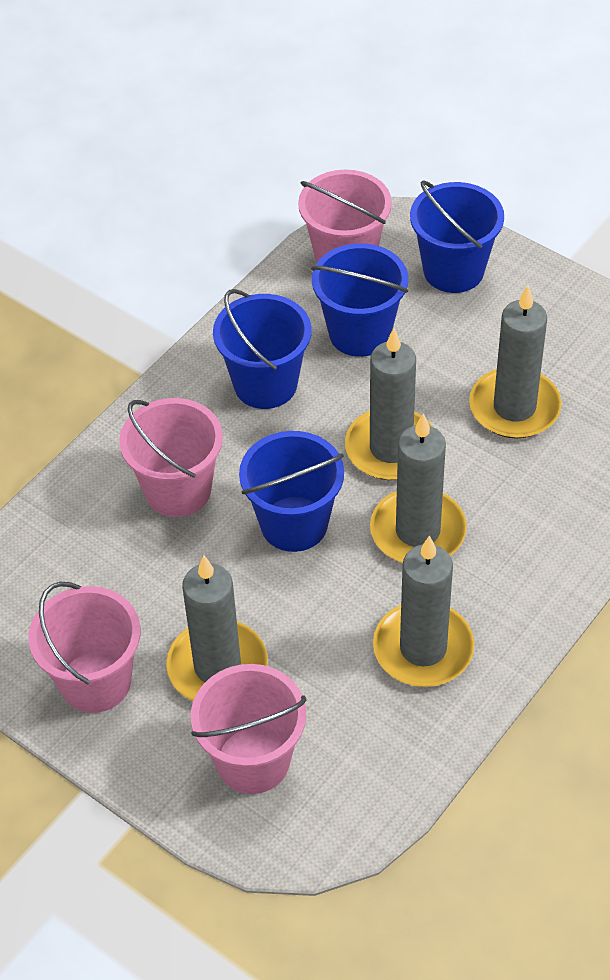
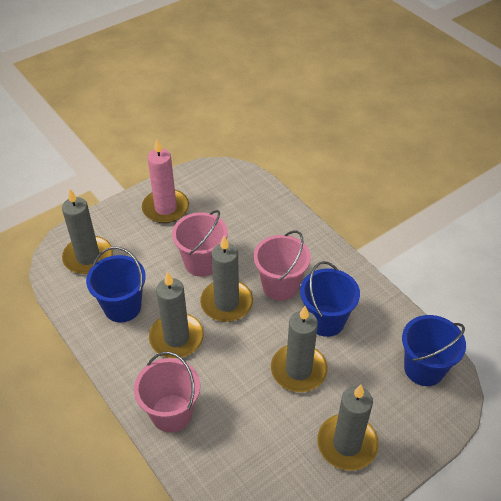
blue bucket: 4 -> 3
pink bucket: 4 -> 3
pink candle: 0 -> 1

